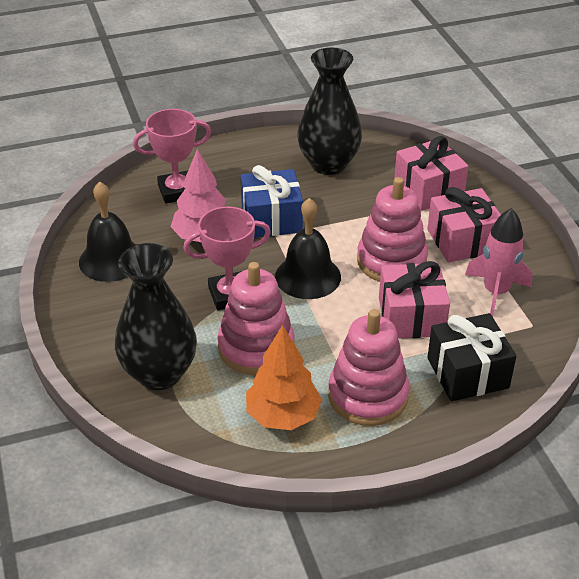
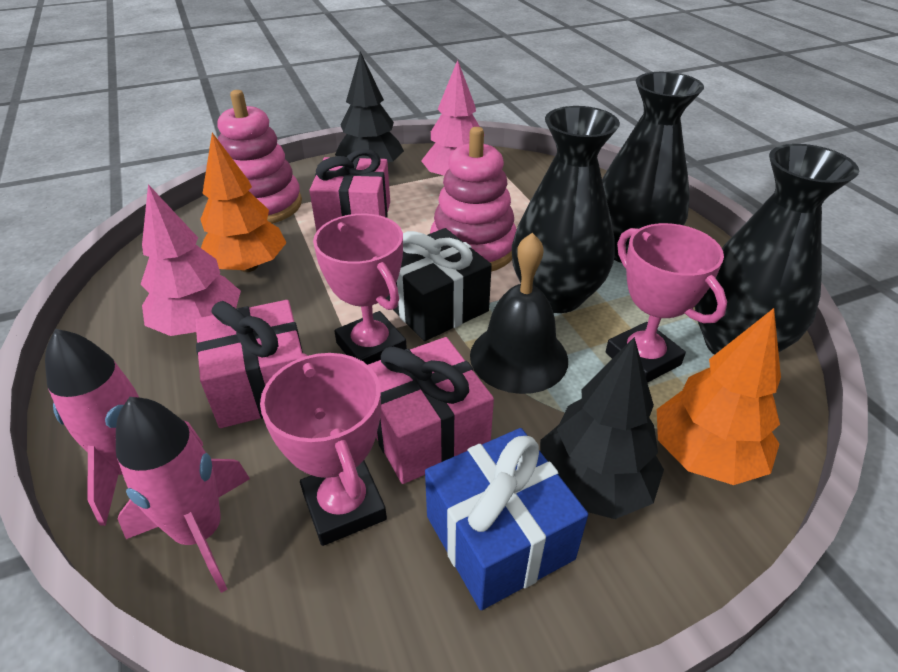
black bell: 2 -> 1
black tree: 0 -> 2
black vase: 2 -> 3
orange tree: 1 -> 2
pink rocket: 1 -> 2
pink stacking toy: 3 -> 2
pink tree: 1 -> 2
pink trophy: 2 -> 3

